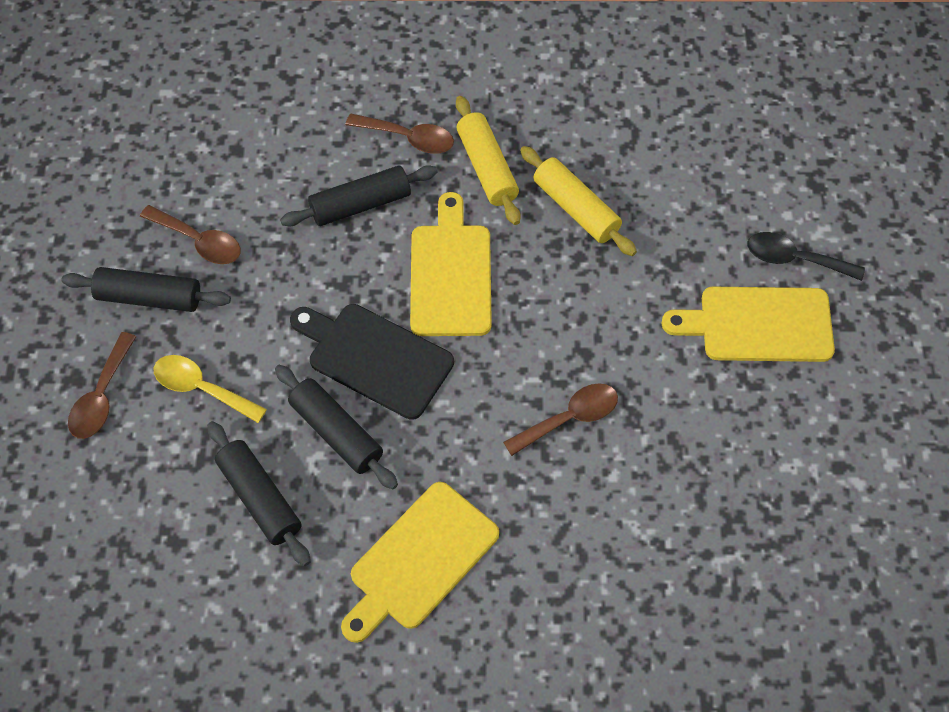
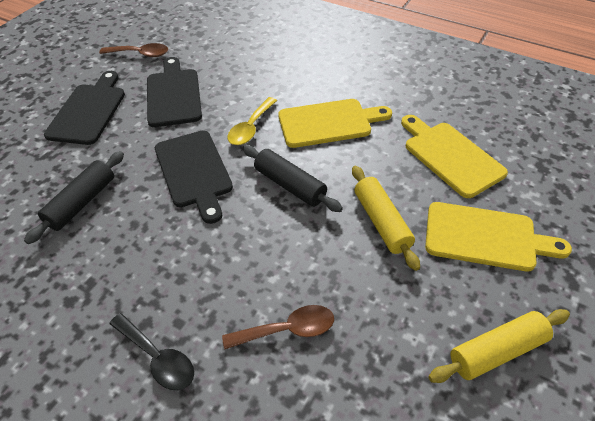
black cutting board: 1 -> 3
black rolling pin: 4 -> 2
brown spoon: 4 -> 2

